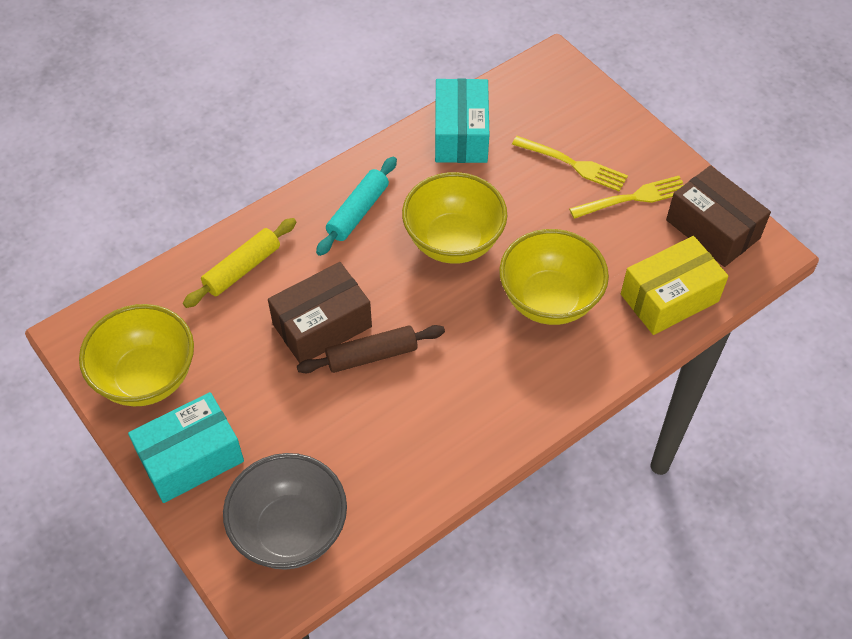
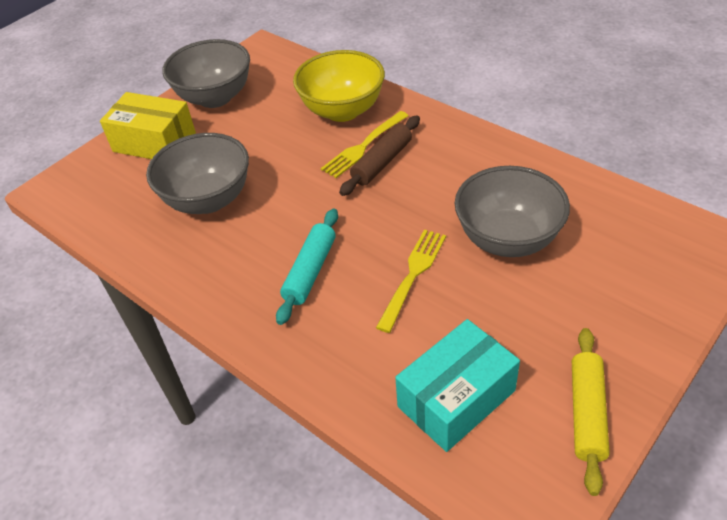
brown box: 2 -> 0
grey bowl: 1 -> 3
turquoise box: 2 -> 1
yellow bowl: 3 -> 1

